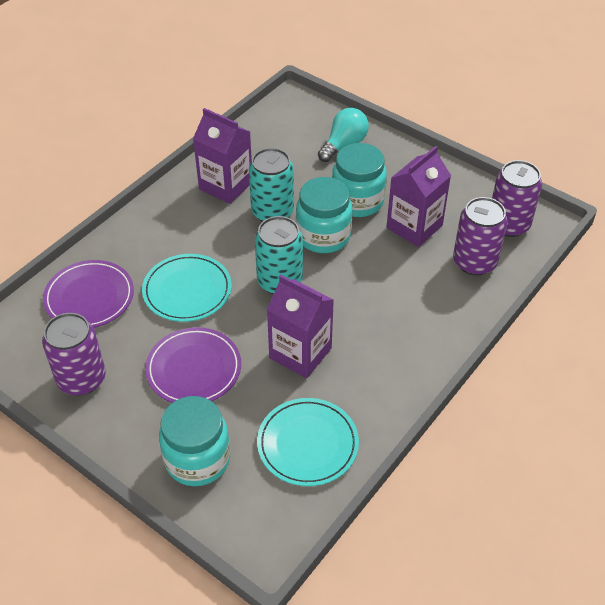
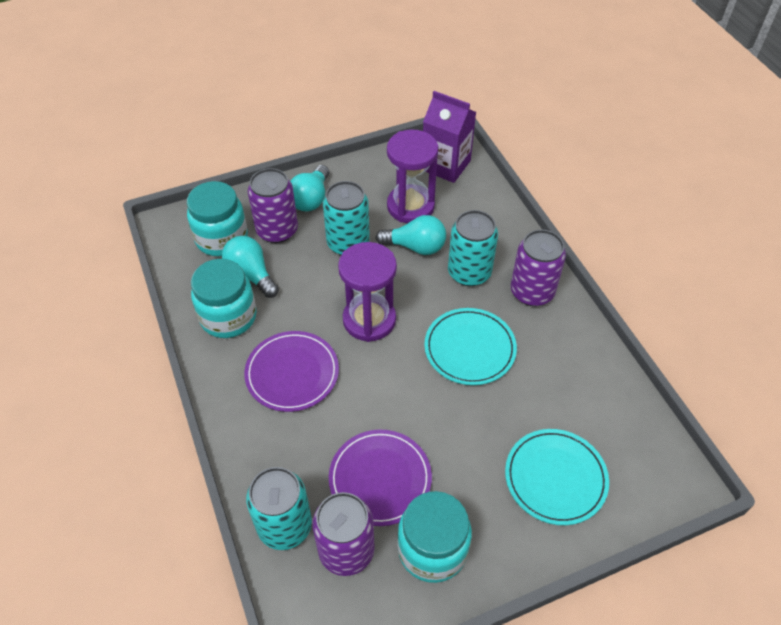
purple carton: 3 -> 1
purple hourglass: 0 -> 2
turquoise can: 2 -> 3
turquoise light bulb: 1 -> 3

